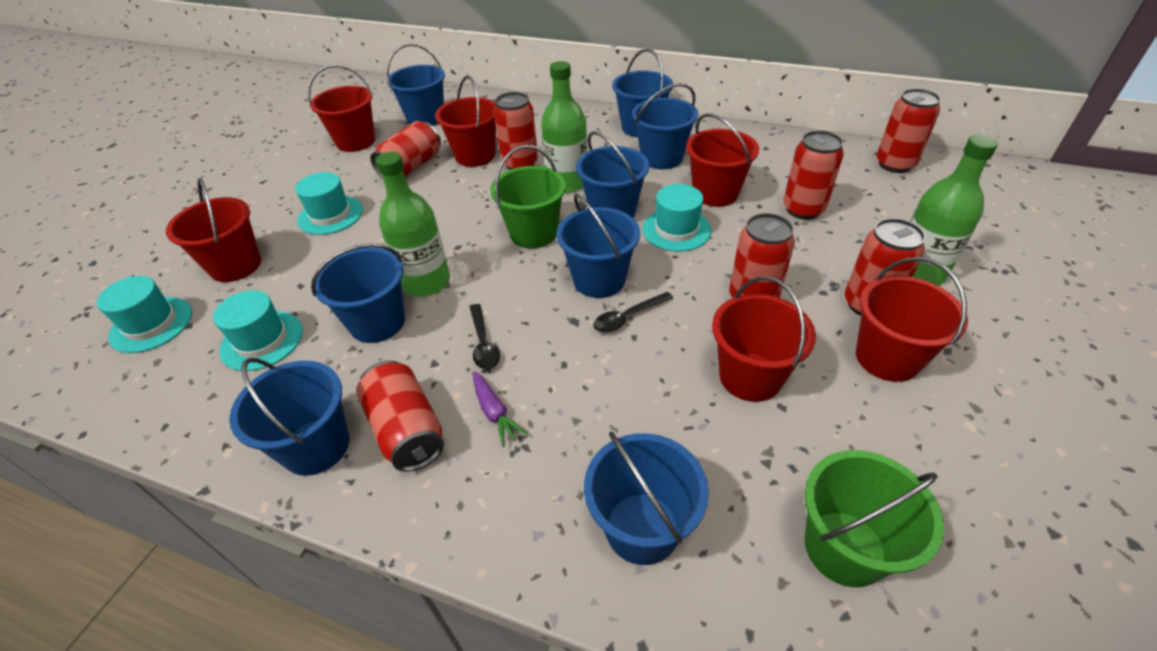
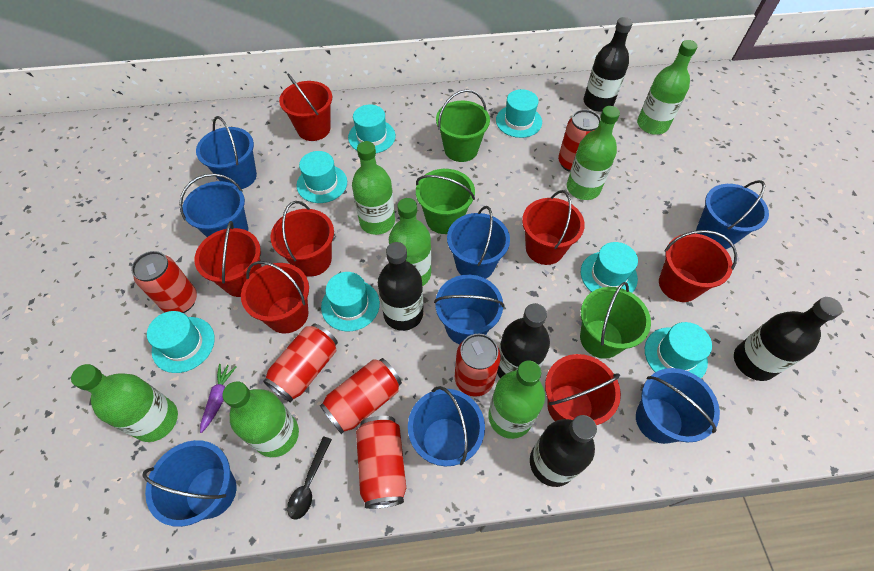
black bottle: 0 -> 5
black spoon: 2 -> 1
green bottle: 3 -> 7
green bucket: 2 -> 3
red bucket: 6 -> 7
red can: 7 -> 6
turquoise hat: 4 -> 7

